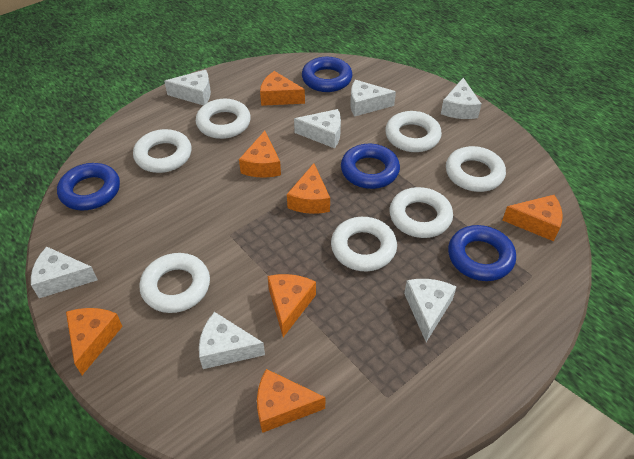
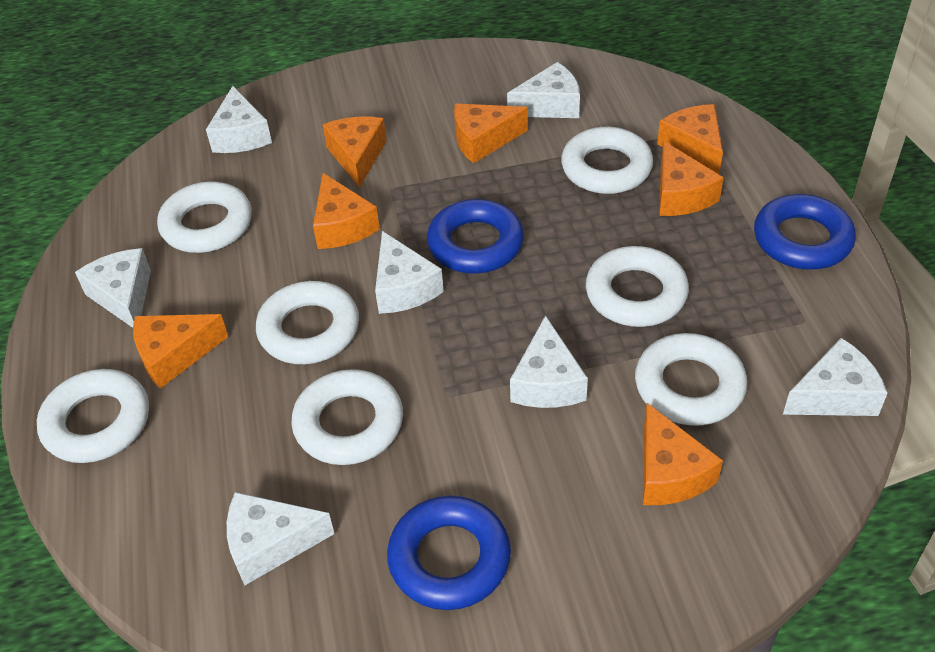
blue ring: 4 -> 3

